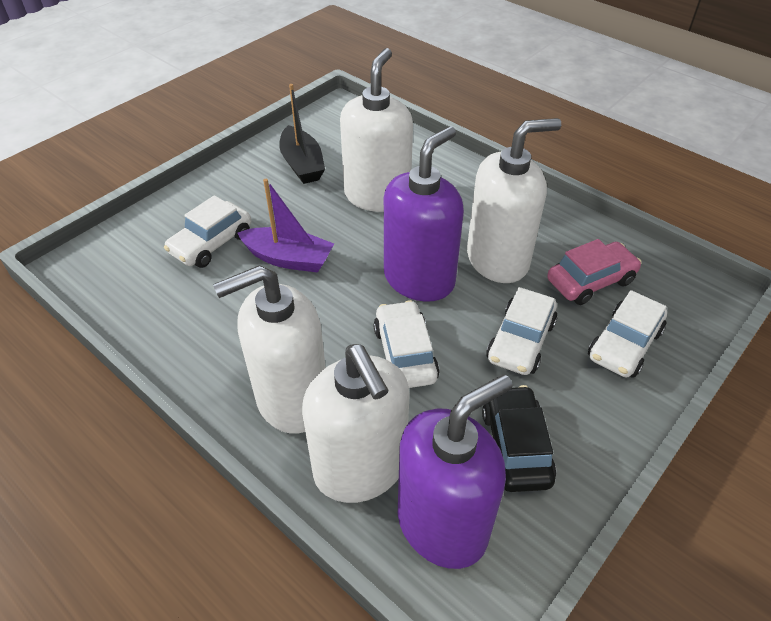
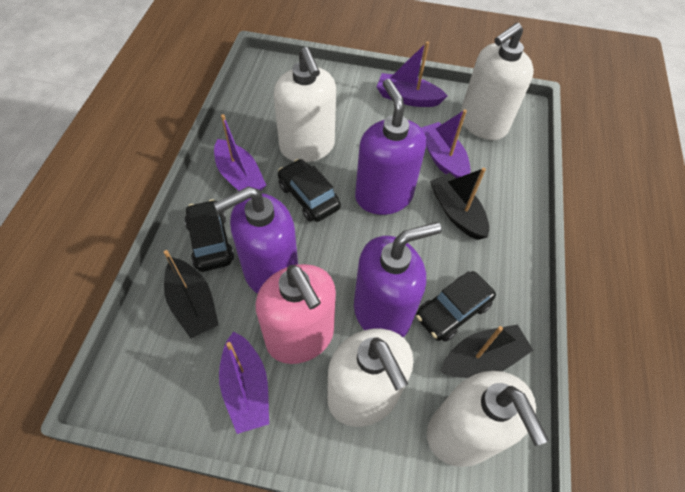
black boat: 1 -> 3
black car: 1 -> 3
pink car: 1 -> 0
pink soap dispenser: 0 -> 1
purple boat: 1 -> 4
purple soap dispenser: 2 -> 3
white car: 4 -> 0

